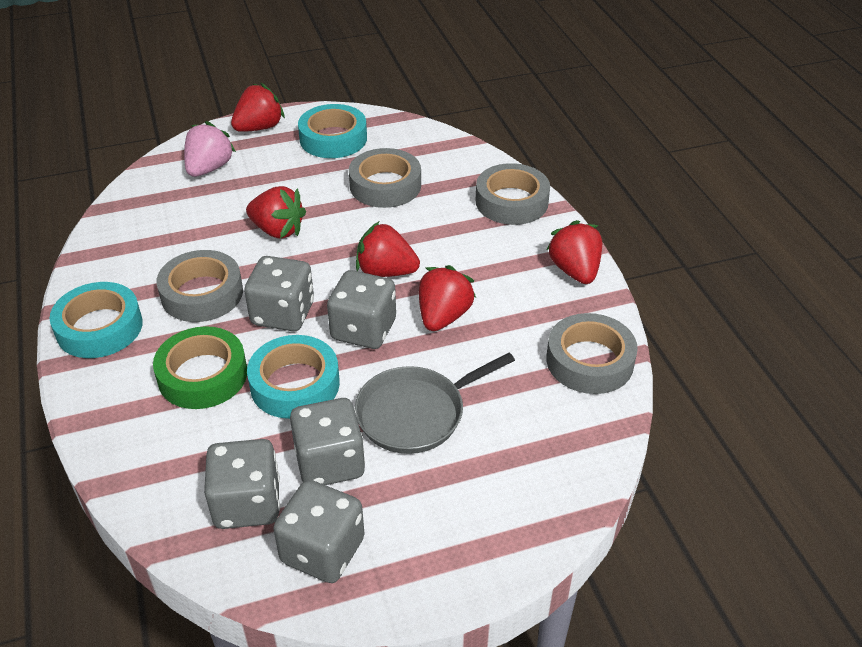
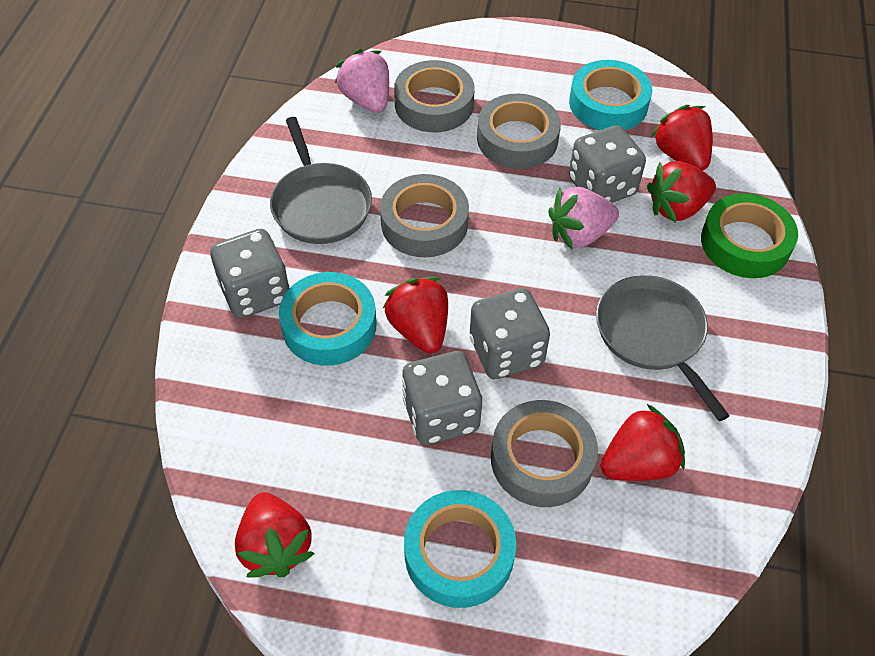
grey dice: 5 -> 4
grey pan: 1 -> 2
pink strawberry: 1 -> 2

